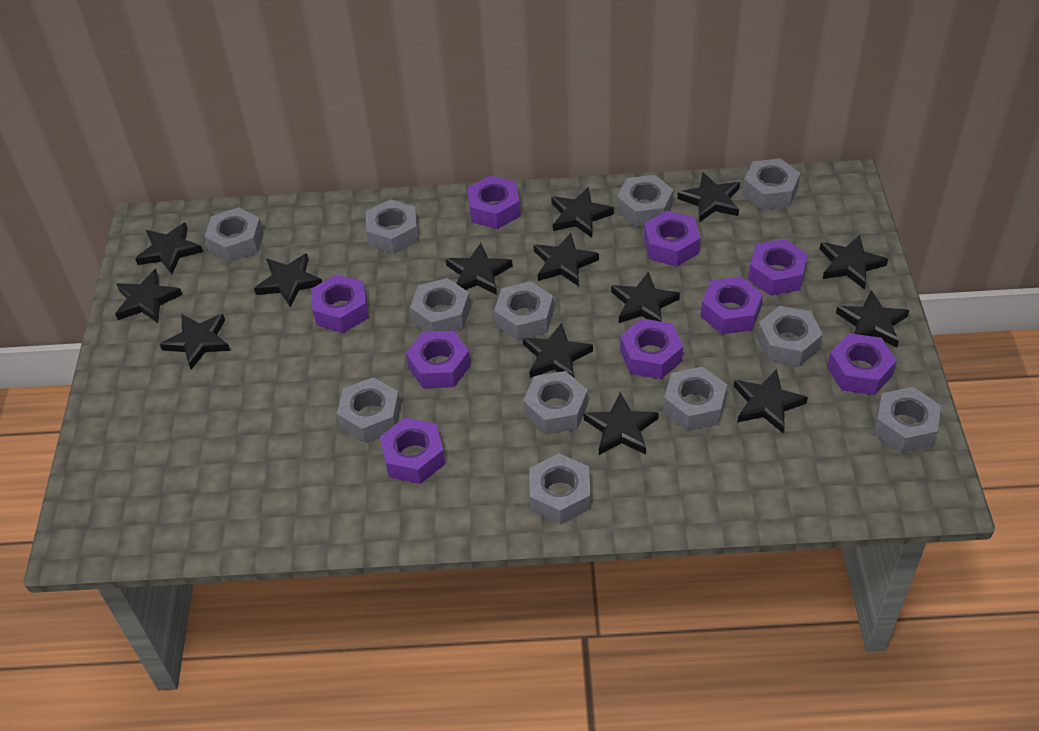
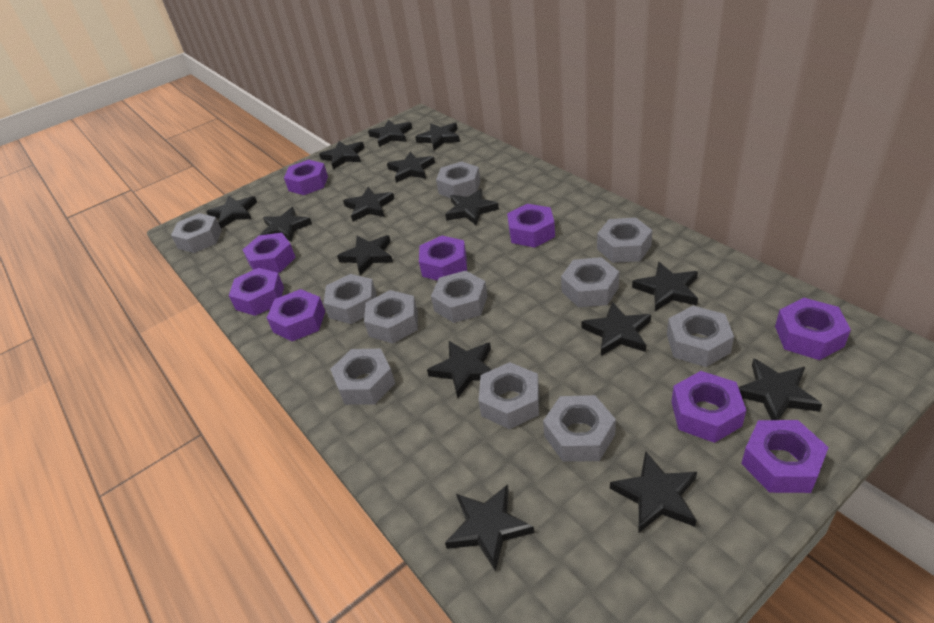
black star: 14 -> 15
grey nut: 12 -> 11

